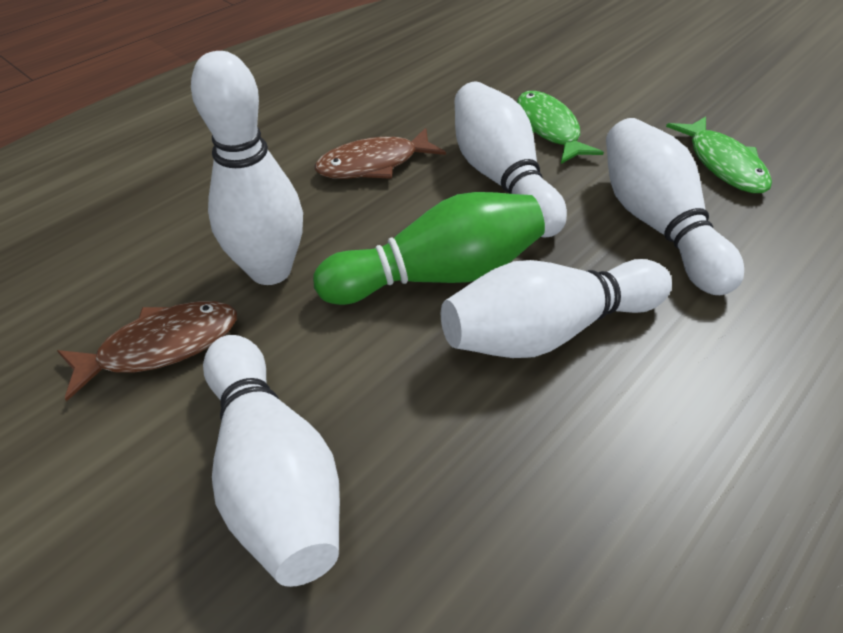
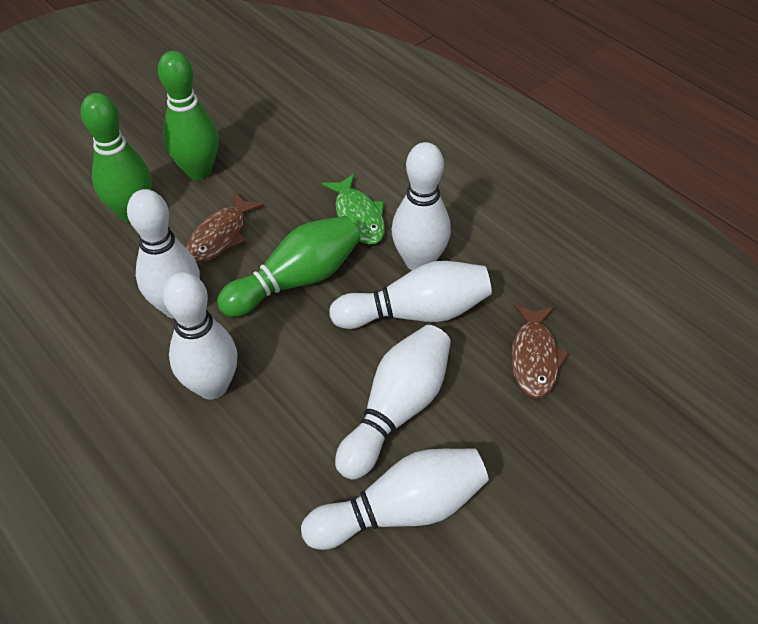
green bowling pin: 1 -> 3
green fish: 2 -> 1
white bowling pin: 5 -> 6

